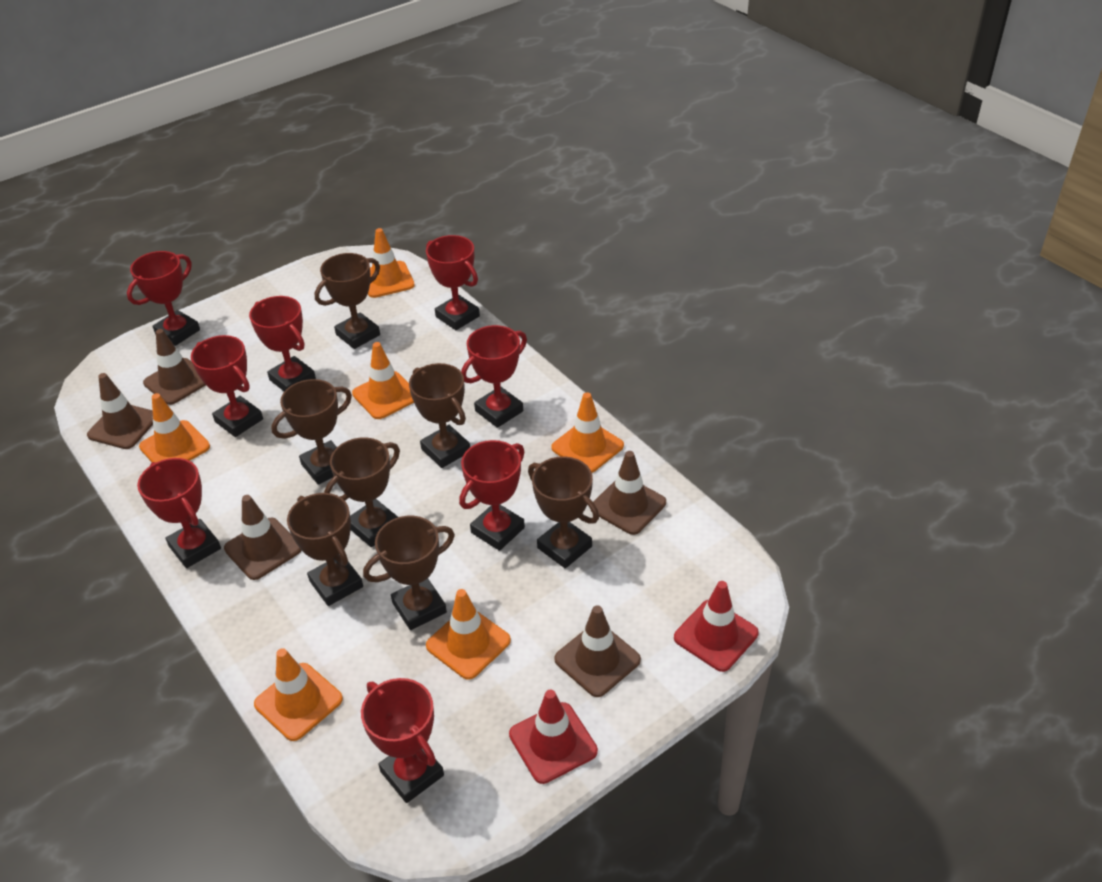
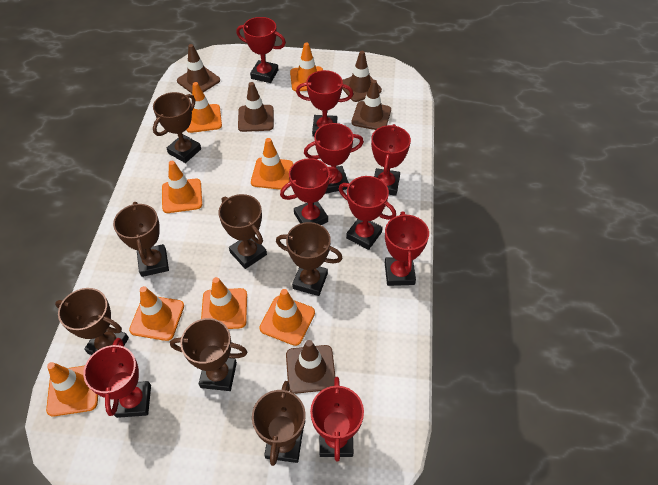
orange traffic cone: 6 -> 8
red traffic cone: 2 -> 0
red trophy: 8 -> 9

